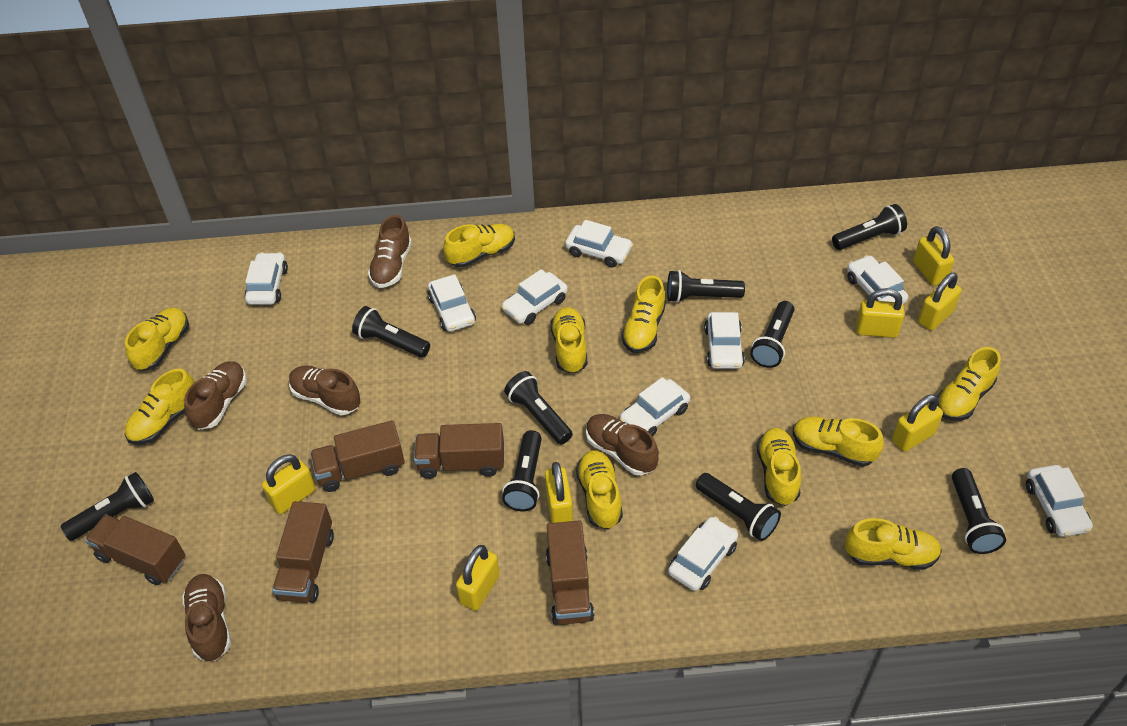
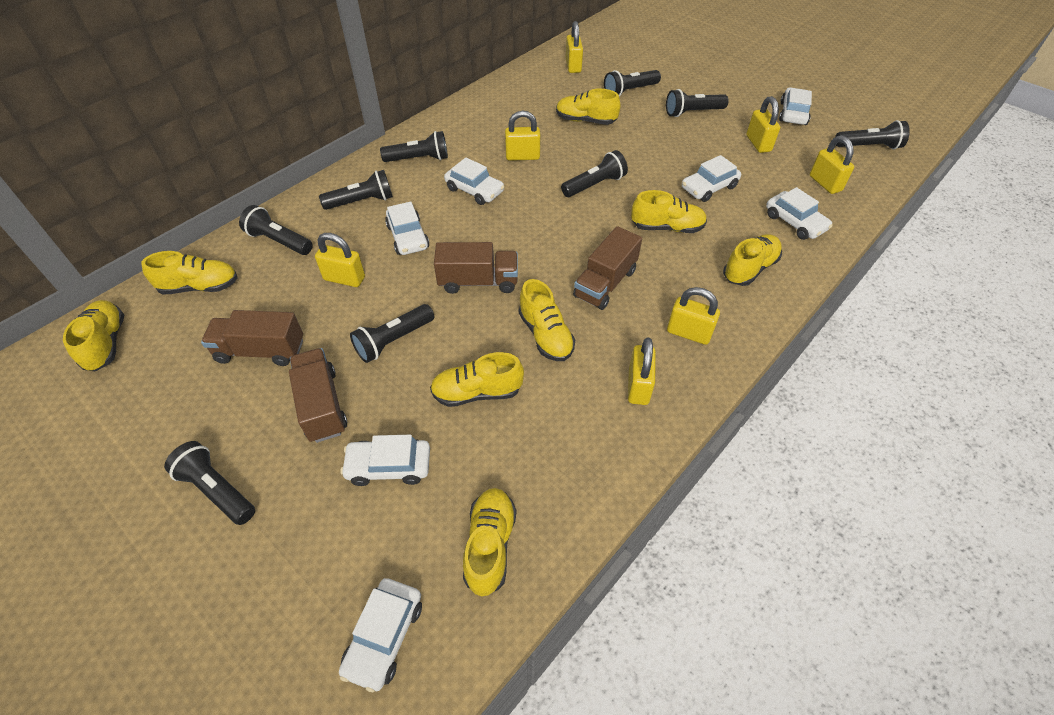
brown shoe: 5 -> 0
brown truck: 5 -> 4
white car: 9 -> 7
yellow shoe: 10 -> 8

